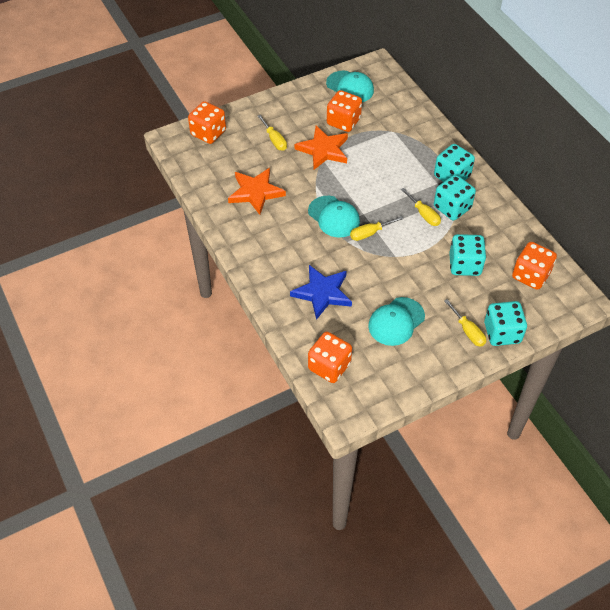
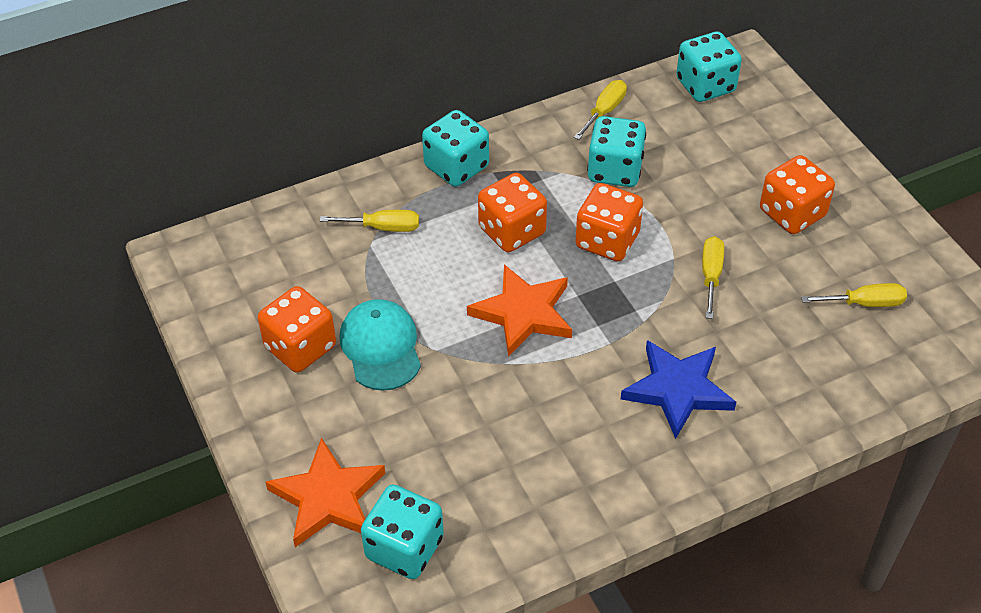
turquoise cap: 3 -> 1

